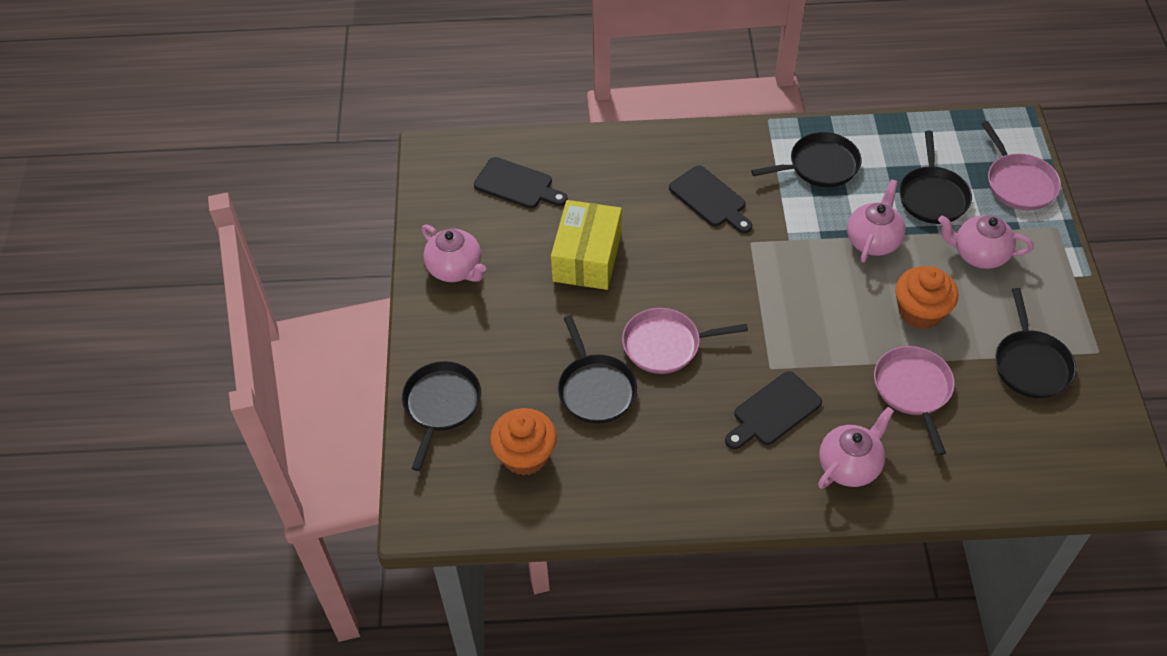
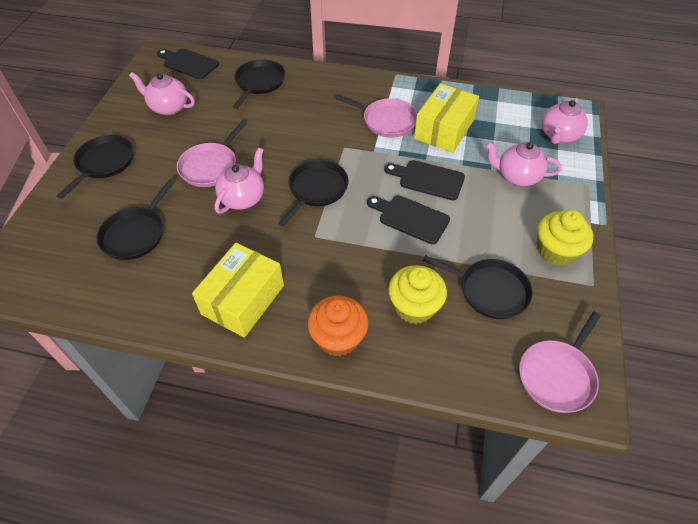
orange cupcake: 2 -> 1
yellow box: 1 -> 2
yellow cupcake: 0 -> 2

